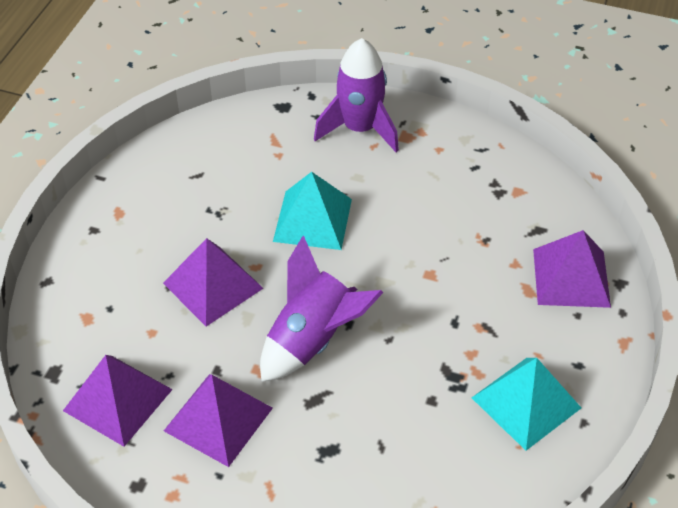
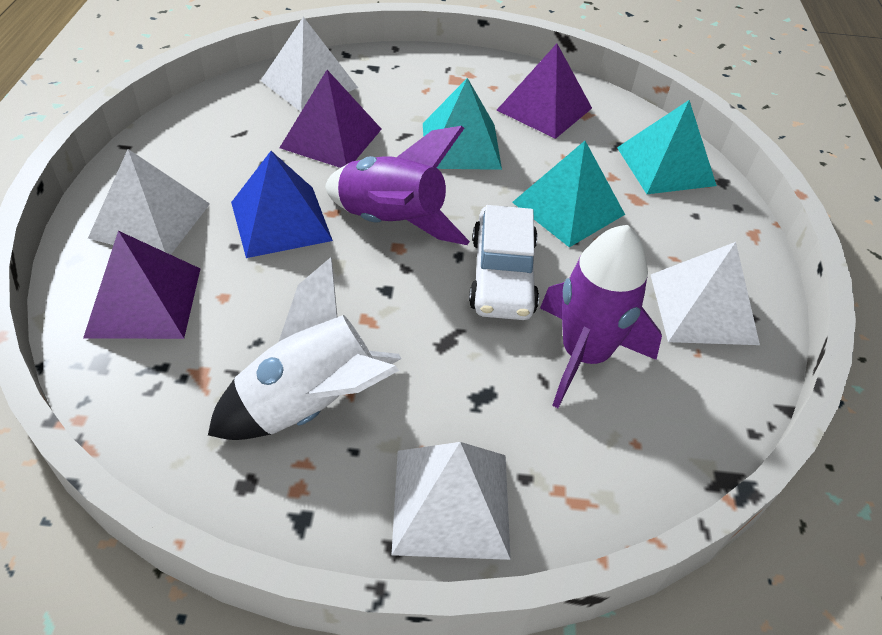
blue pyramid: 0 -> 1
purple pyramid: 4 -> 3
turquoise pyramid: 2 -> 3
white car: 0 -> 1
white pyramid: 0 -> 4
white rocket: 0 -> 1

